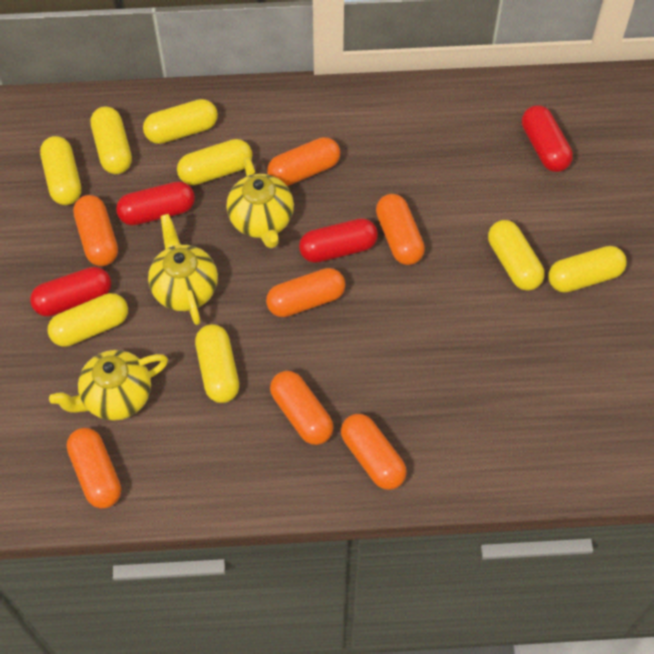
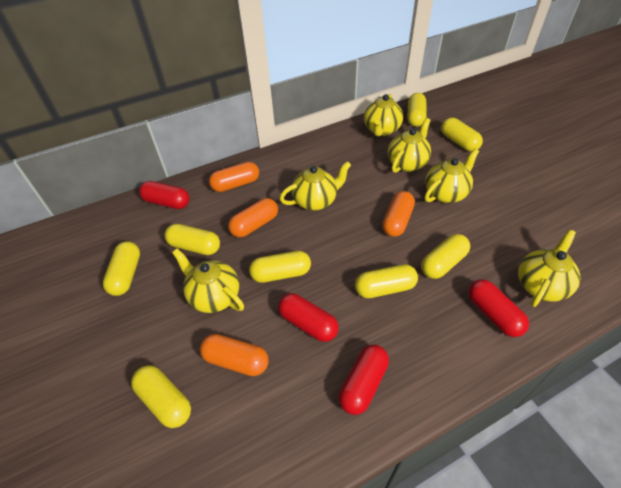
orange capsule: 7 -> 4
yellow teapot: 3 -> 6

